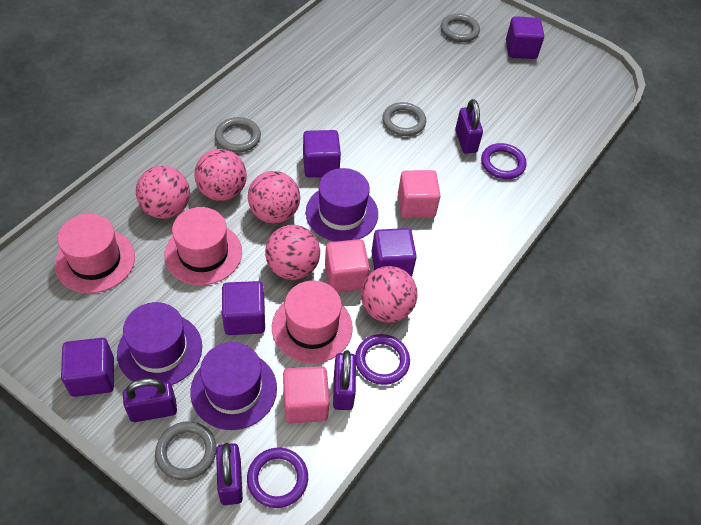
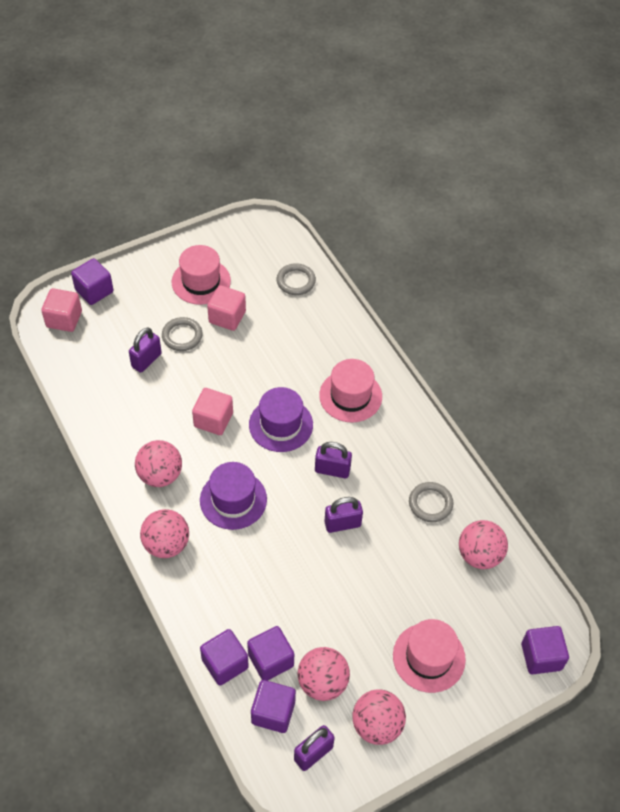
grey ring: 4 -> 3
purple hat: 3 -> 2
purple ring: 3 -> 0

